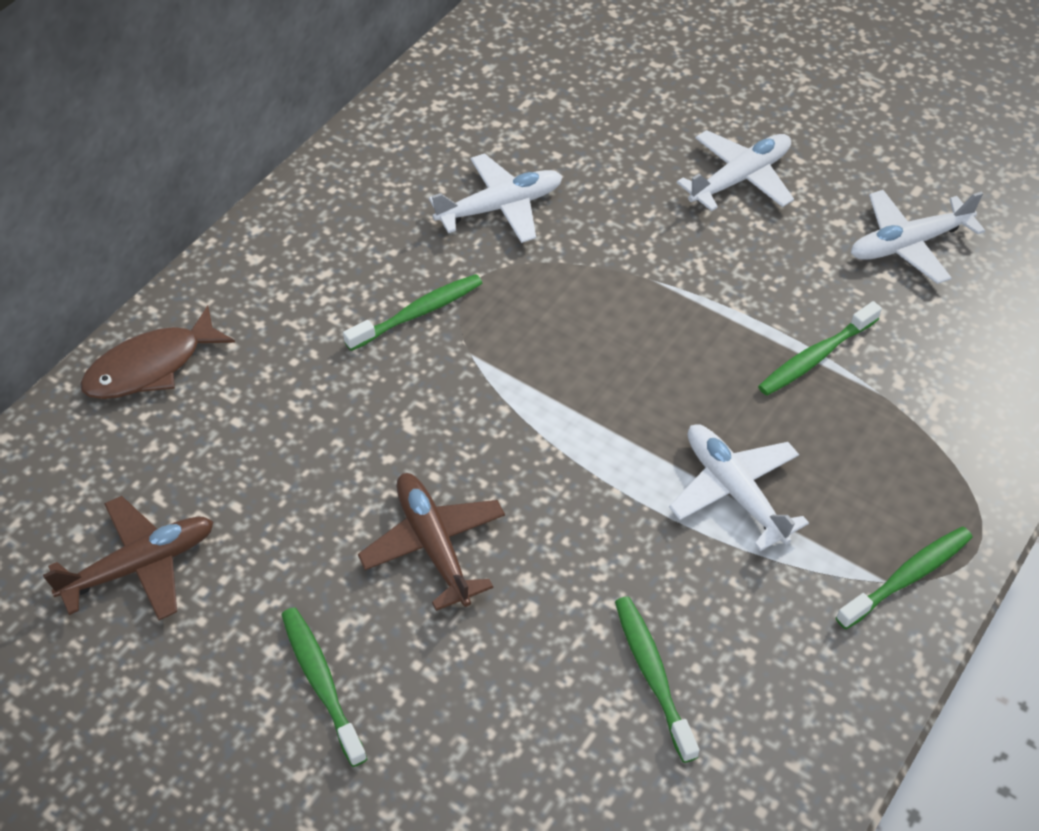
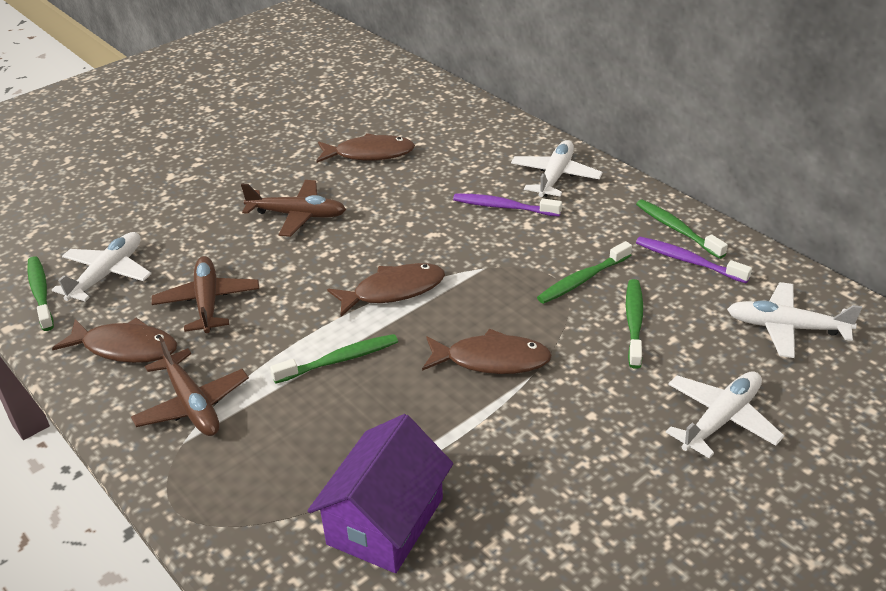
brown fish: 1 -> 4
brown plane: 2 -> 3
purple house: 0 -> 1
purple toothbrush: 0 -> 2

